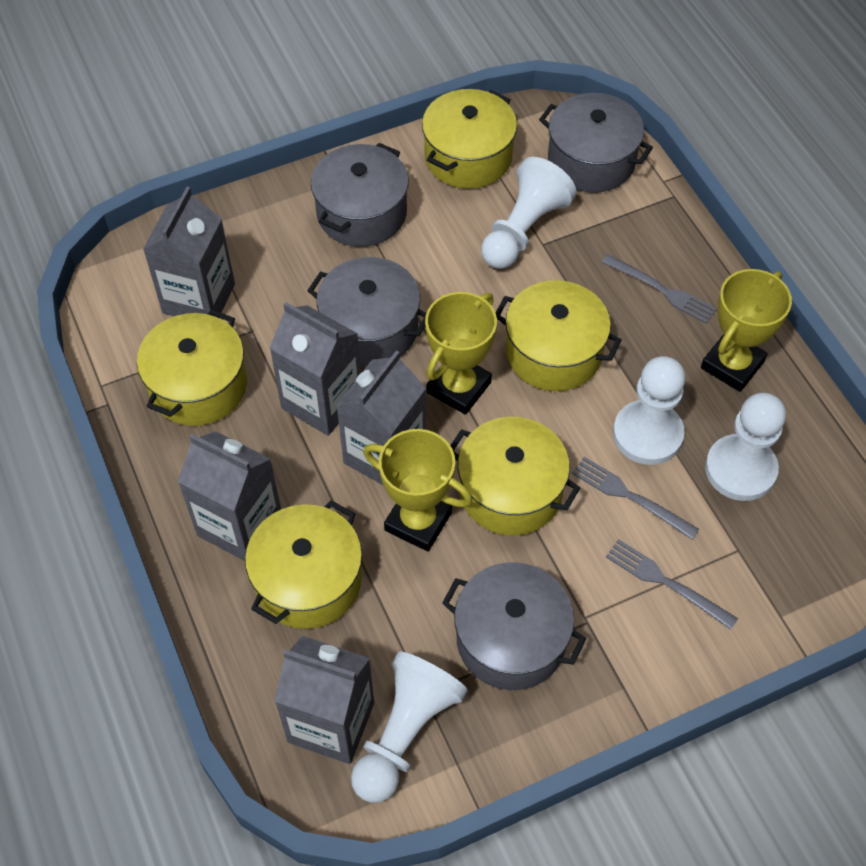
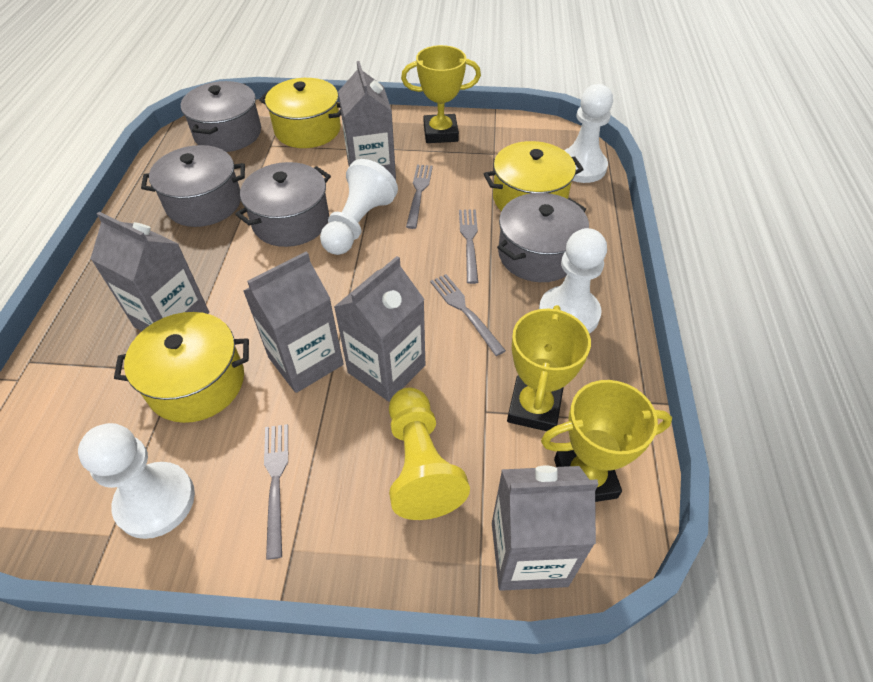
grey fork: 3 -> 4
yellow pawn: 0 -> 1
yellow pot: 5 -> 3

